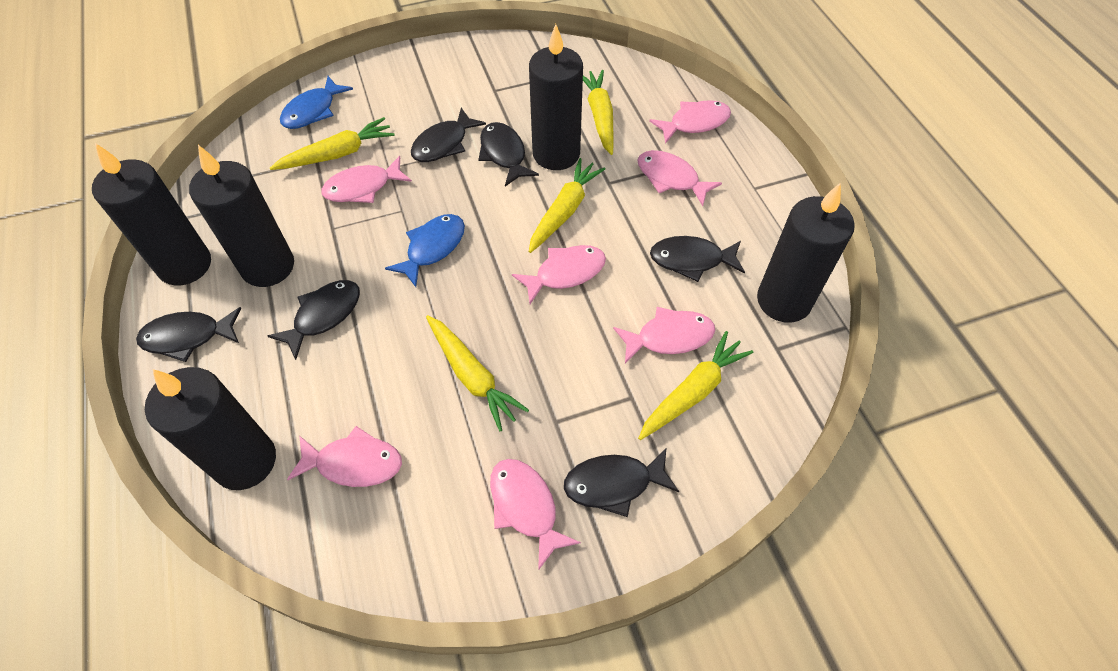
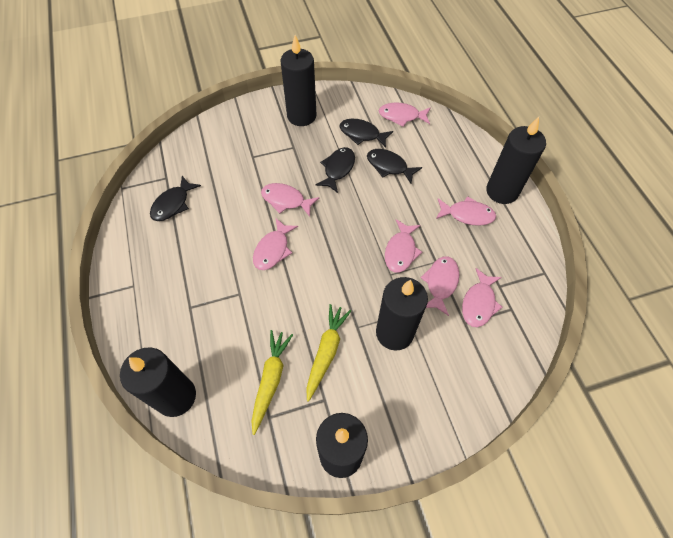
black fish: 6 -> 4
blue fish: 2 -> 0
yellow carrot: 5 -> 2

